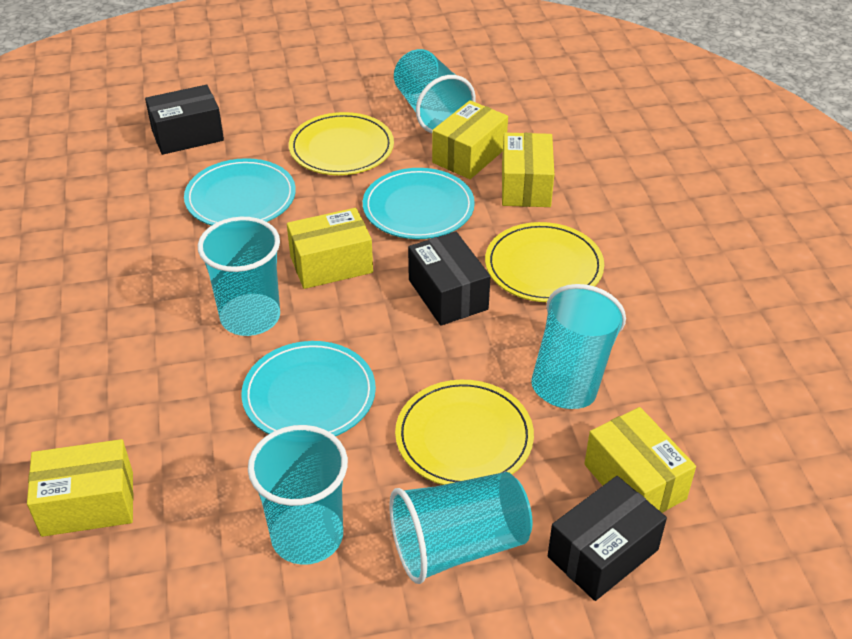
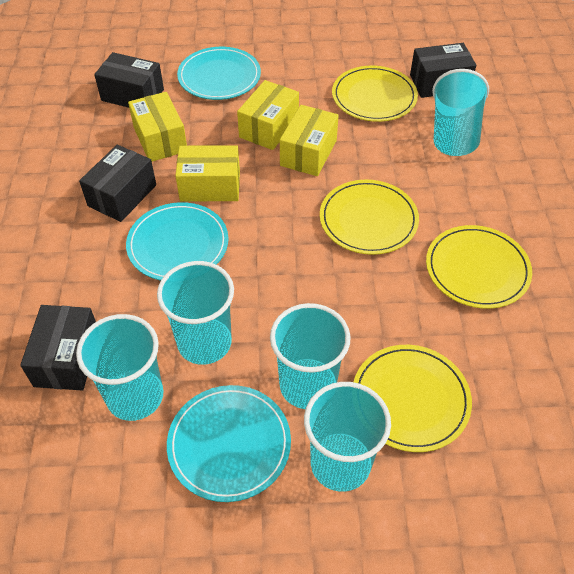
black box: 3 -> 4
yellow box: 5 -> 4
yellow plate: 3 -> 4

